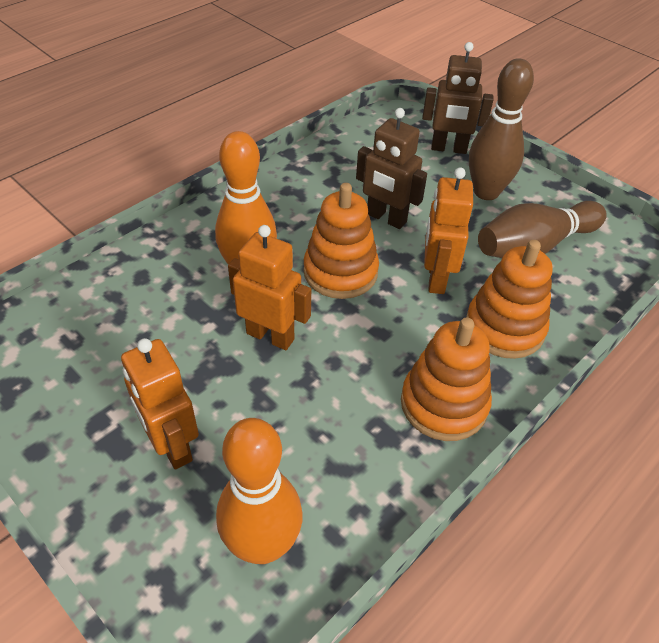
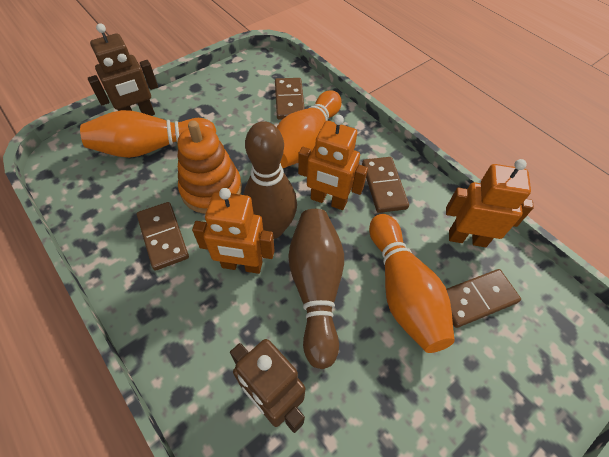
brown domino: 0 -> 4
orange bowling pin: 2 -> 3
orange stacking toy: 3 -> 1

